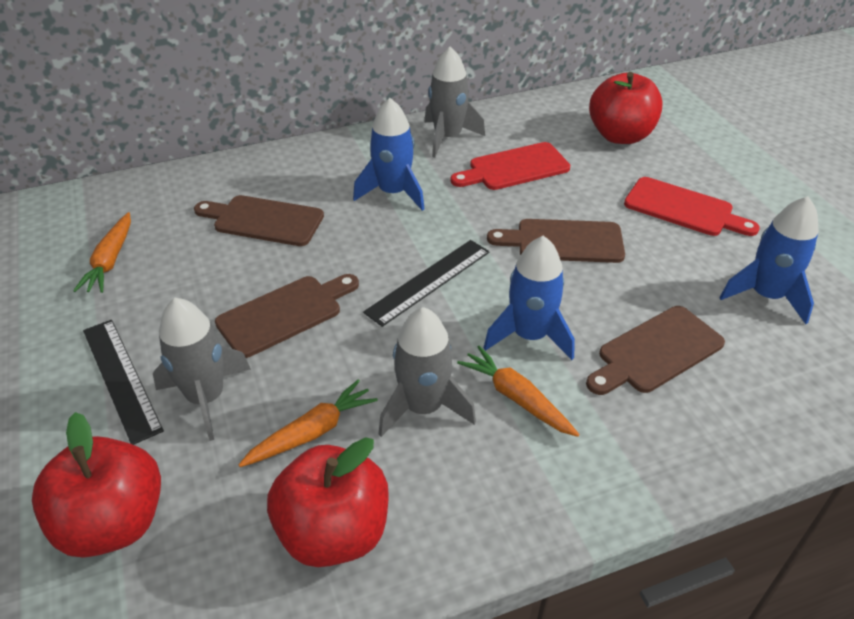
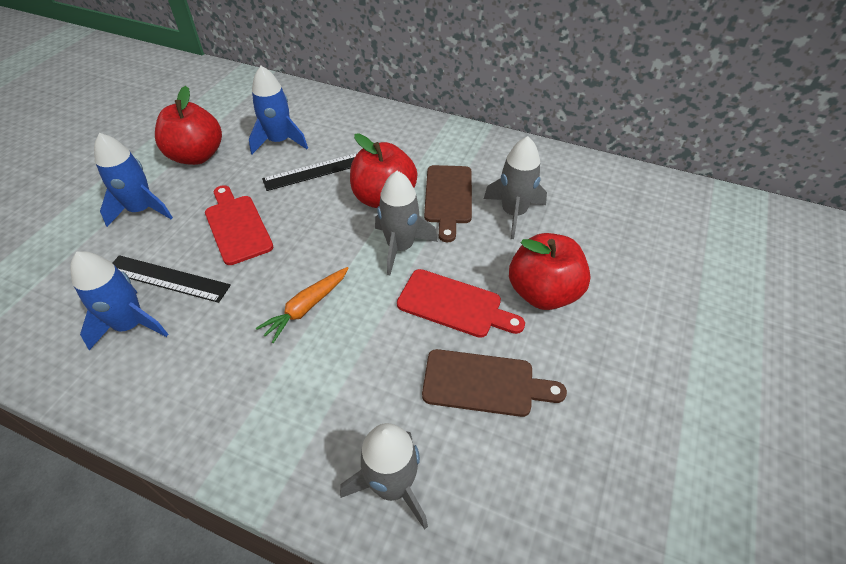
brown cutting board: 4 -> 2
orange carrot: 3 -> 1

